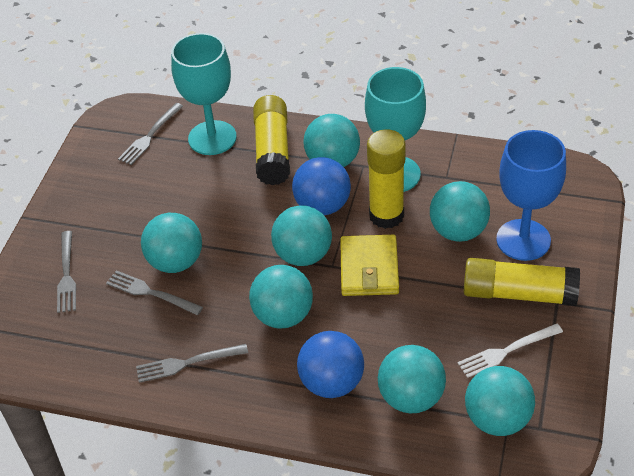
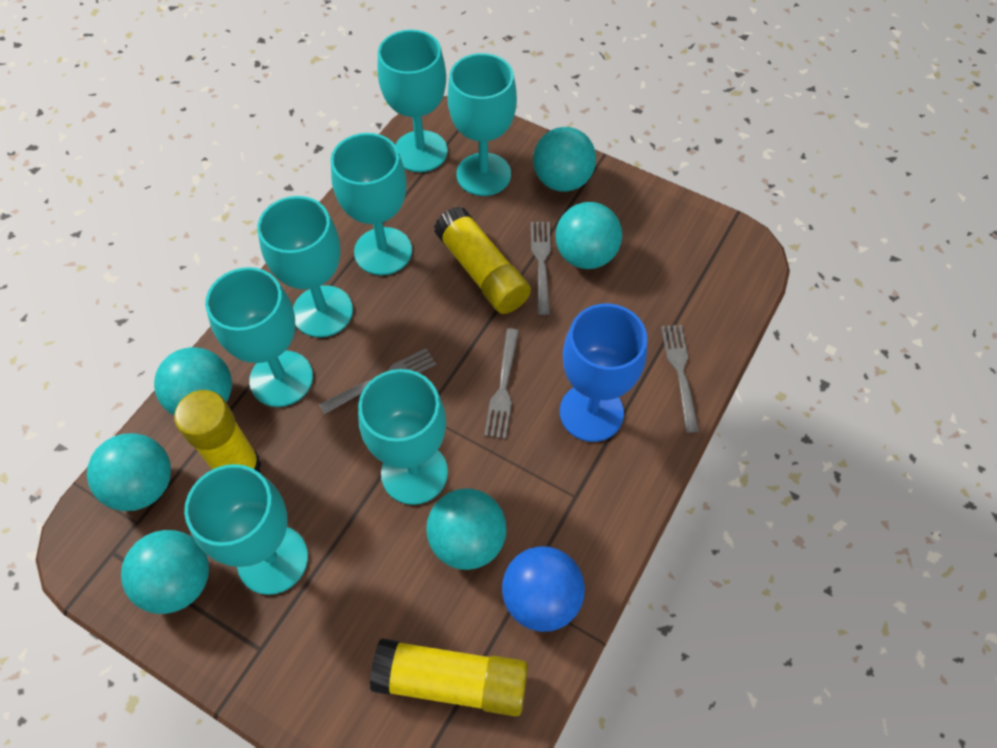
blue ball: 2 -> 1
turquoise ball: 7 -> 6
turquoise goblet: 2 -> 7
white fork: 1 -> 0
yellow wallet: 1 -> 0

